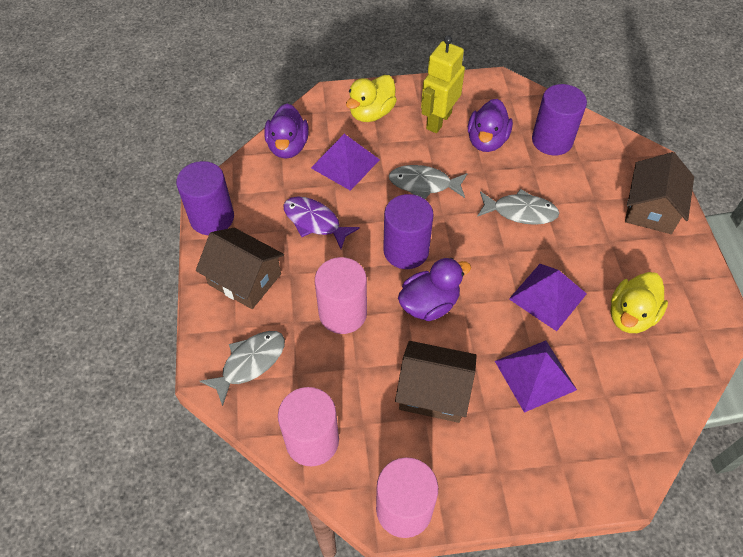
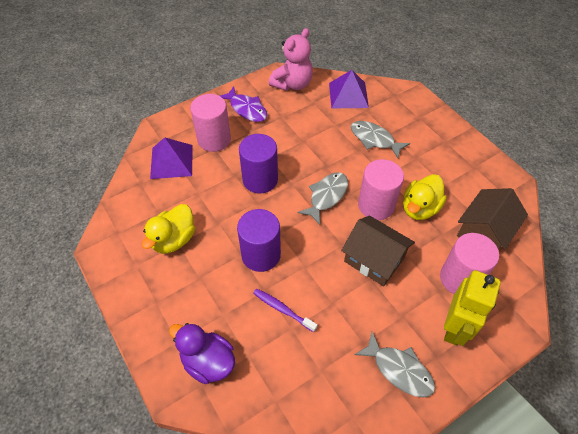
brown house: 3 -> 2
pink teddy bear: 0 -> 1
purple cylinder: 3 -> 2
purple duck: 3 -> 1
purple pyramid: 3 -> 2
purple toothbrush: 0 -> 1

